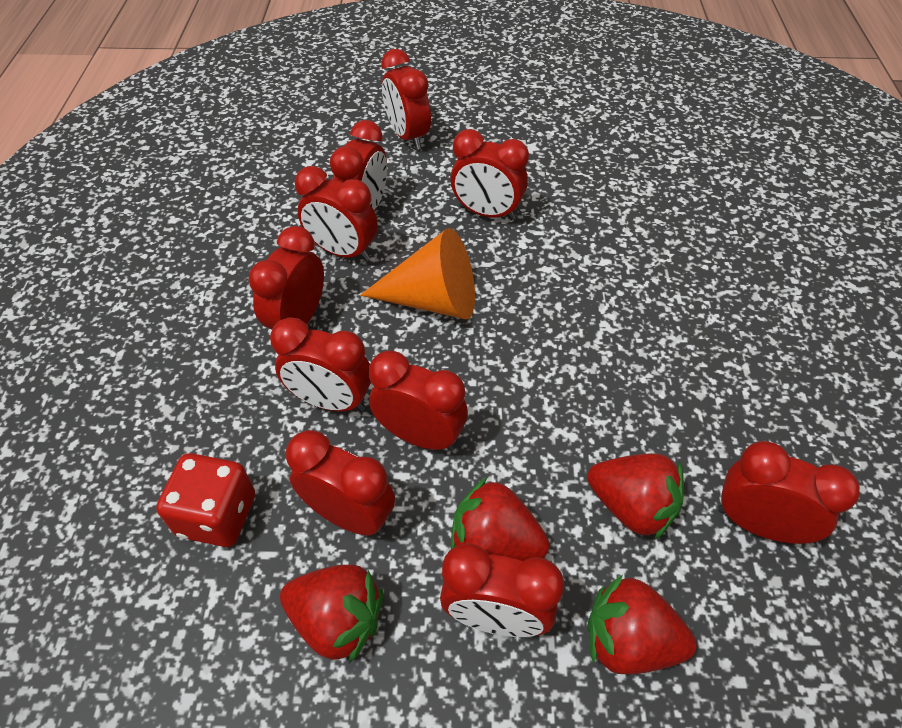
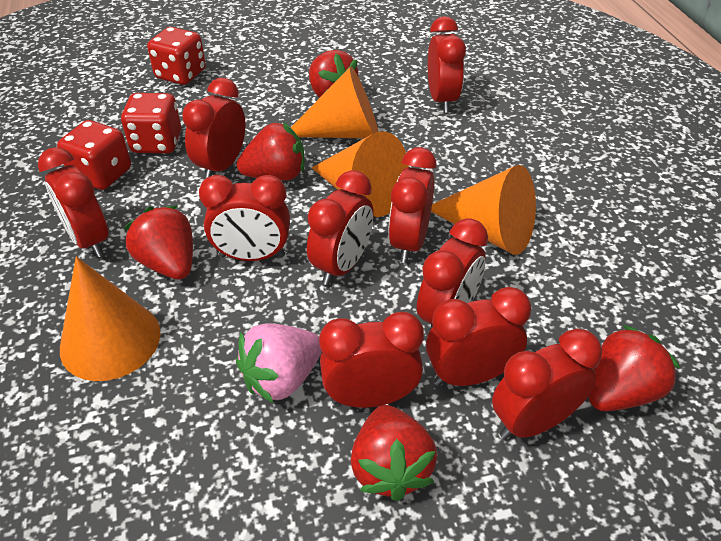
orange cone: 1 -> 4
pink strawberry: 0 -> 1
red dice: 1 -> 3
red strawberry: 4 -> 5

